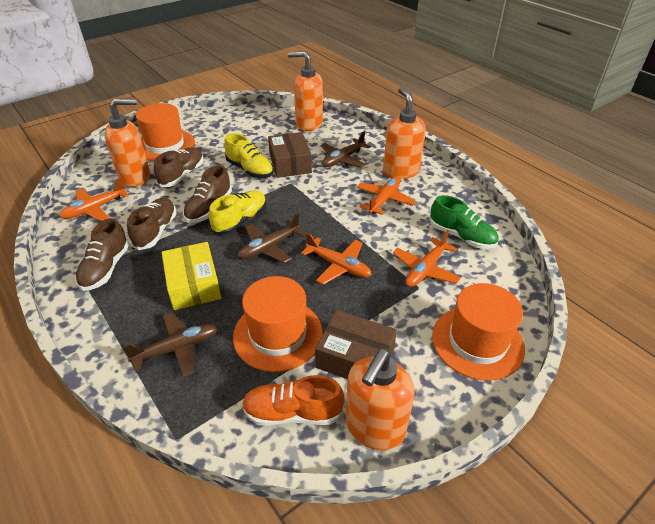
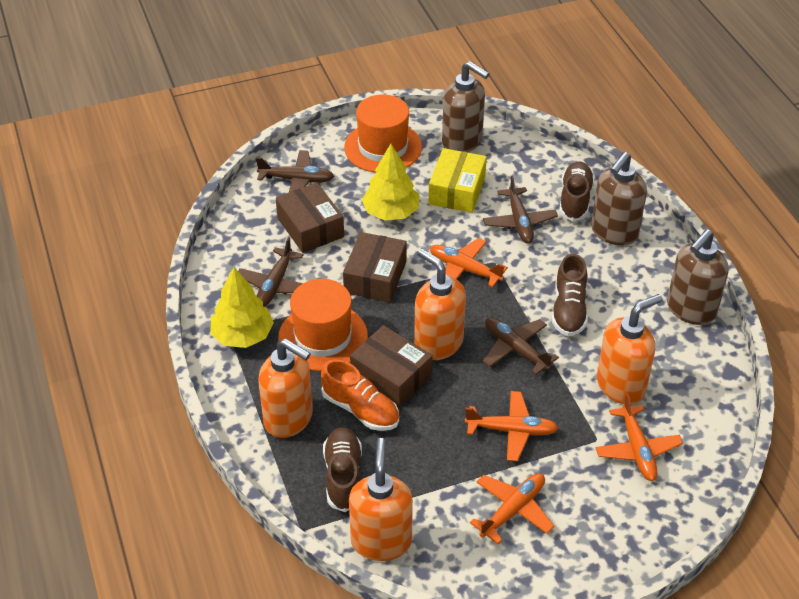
brown box: 2 -> 3
brown plane: 3 -> 4
brown shoe: 4 -> 3
brown soap dispenser: 0 -> 3
green shoe: 1 -> 0
orange hat: 3 -> 2
yellow shoe: 2 -> 0
yellow tree: 0 -> 2

